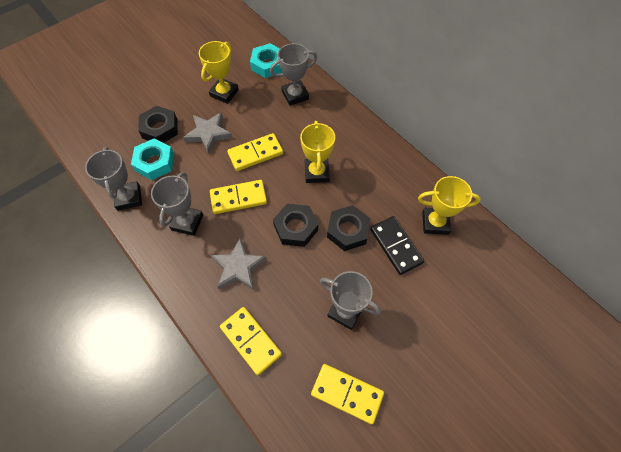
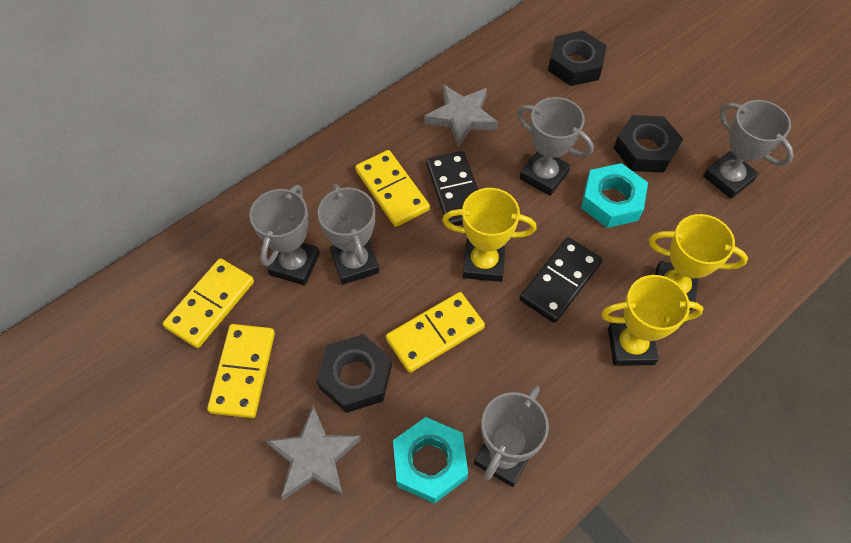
black domino: 1 -> 2
grey trophy: 4 -> 5

